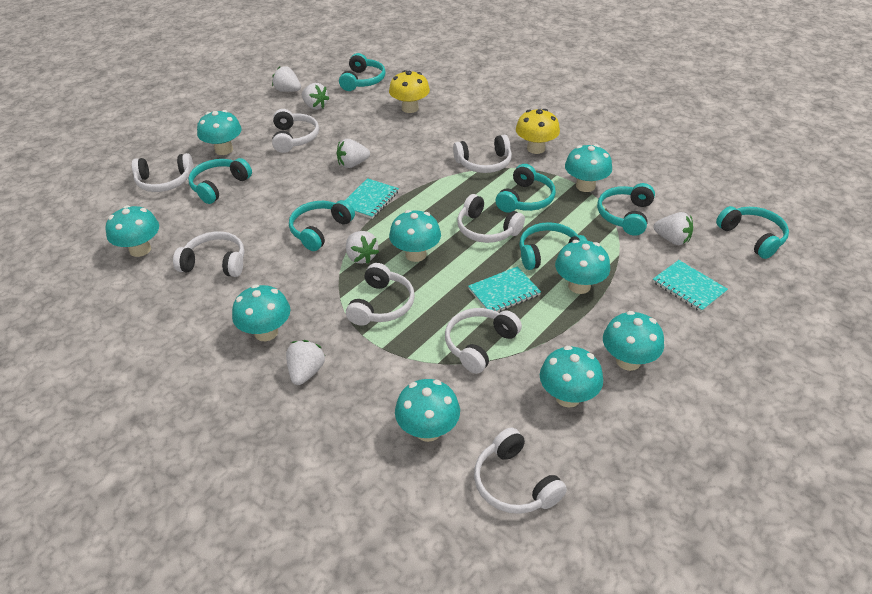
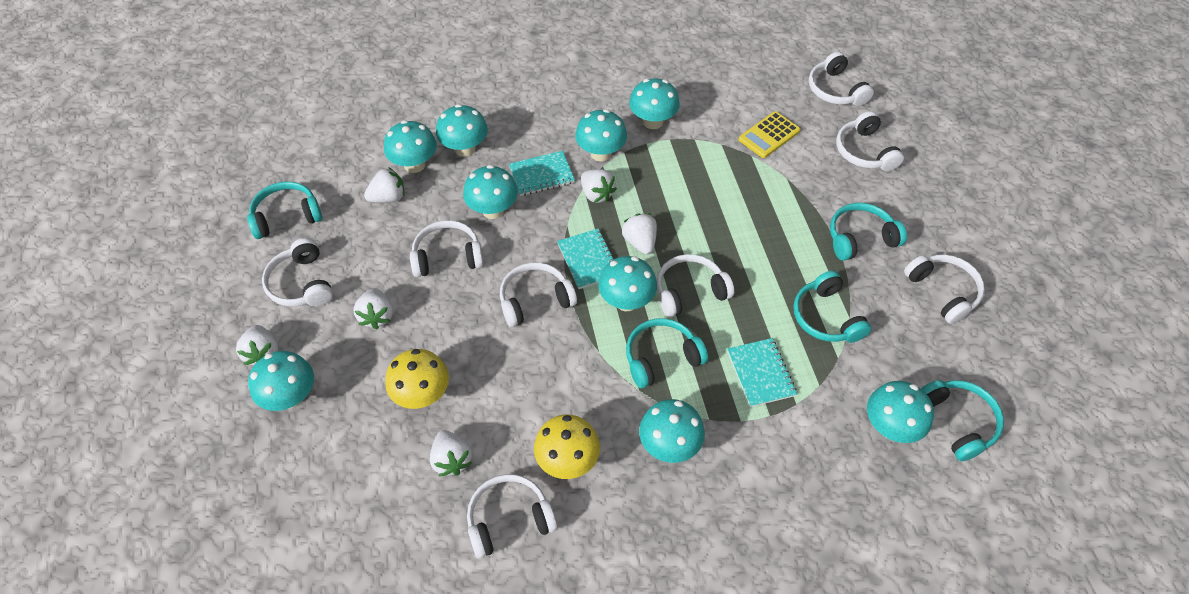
turquoise headphones: 7 -> 5
yellow calculator: 0 -> 1

